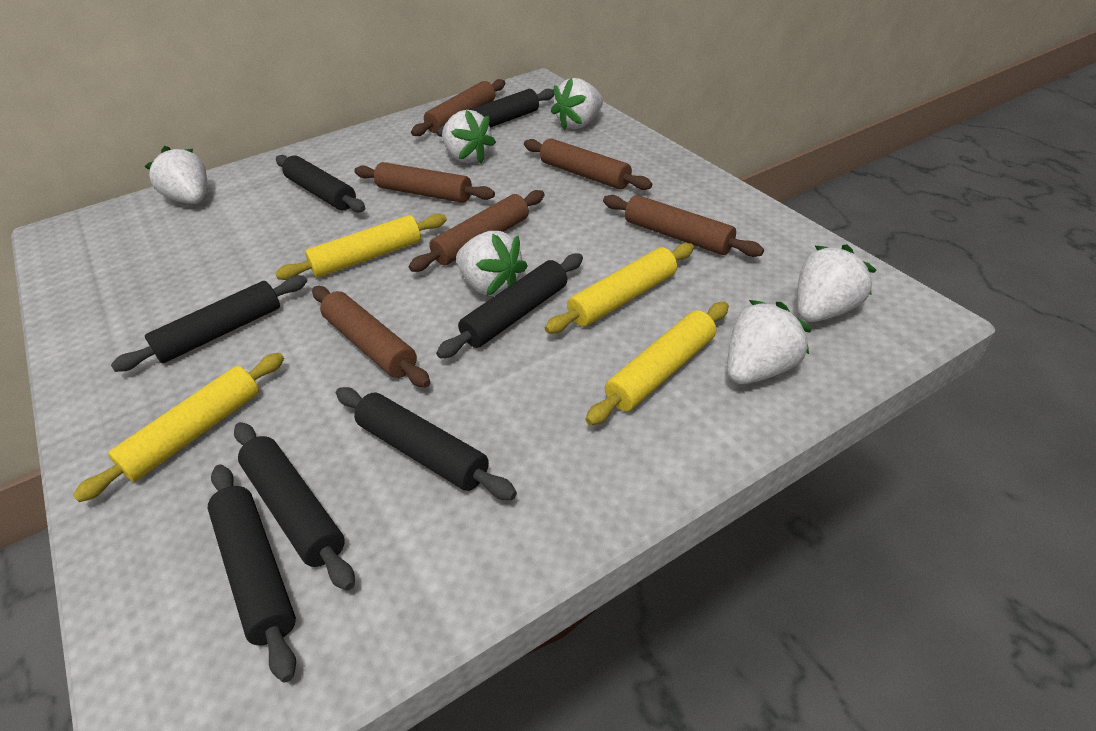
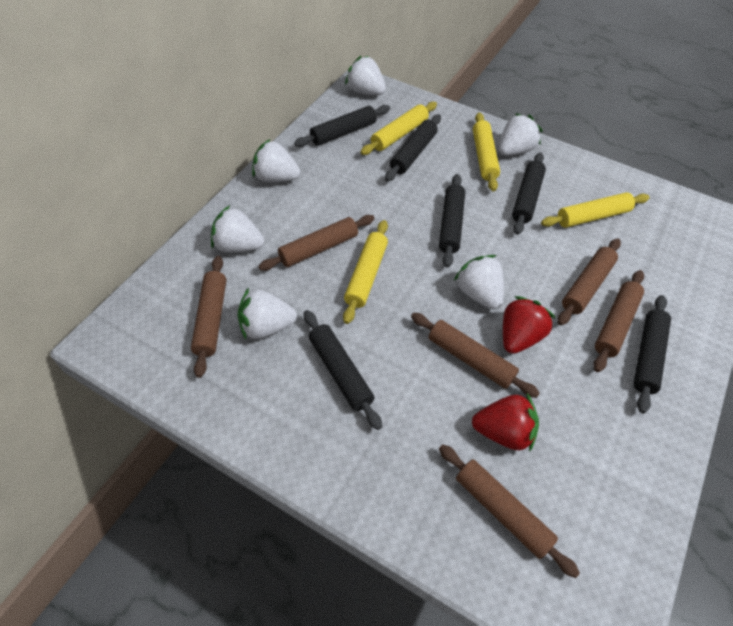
black rolling pin: 7 -> 6
red strawberry: 0 -> 2

